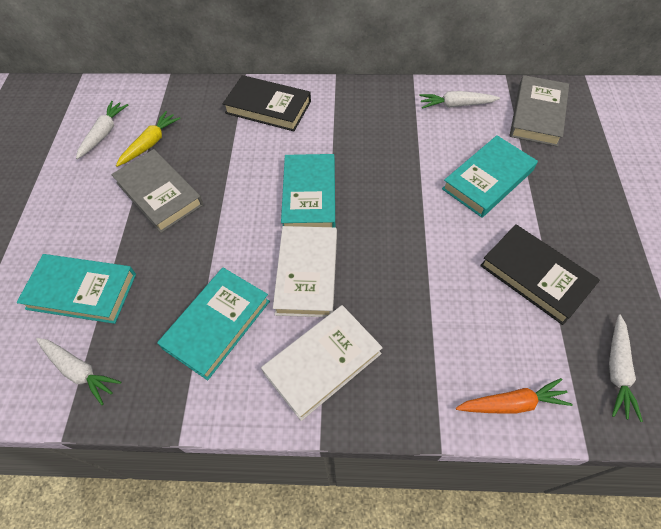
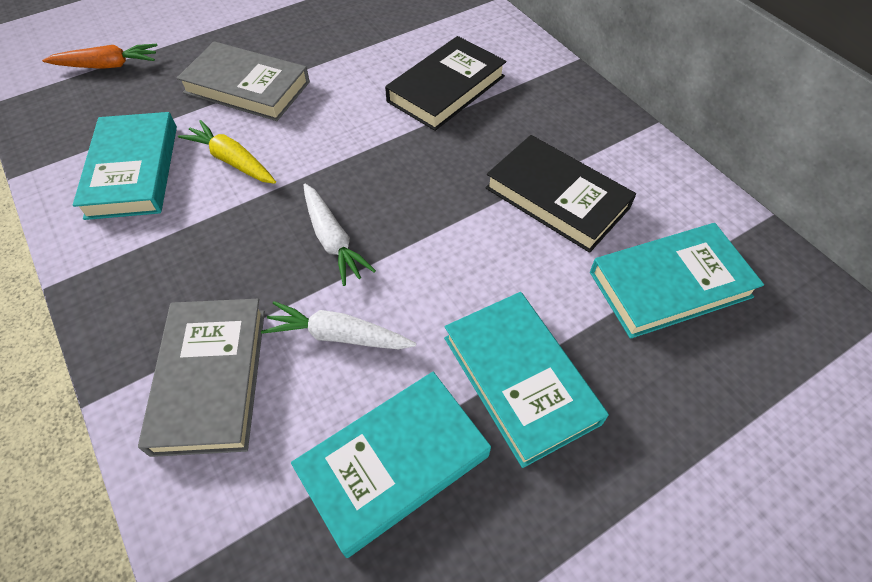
white book: 2 -> 0
white carrot: 4 -> 2

